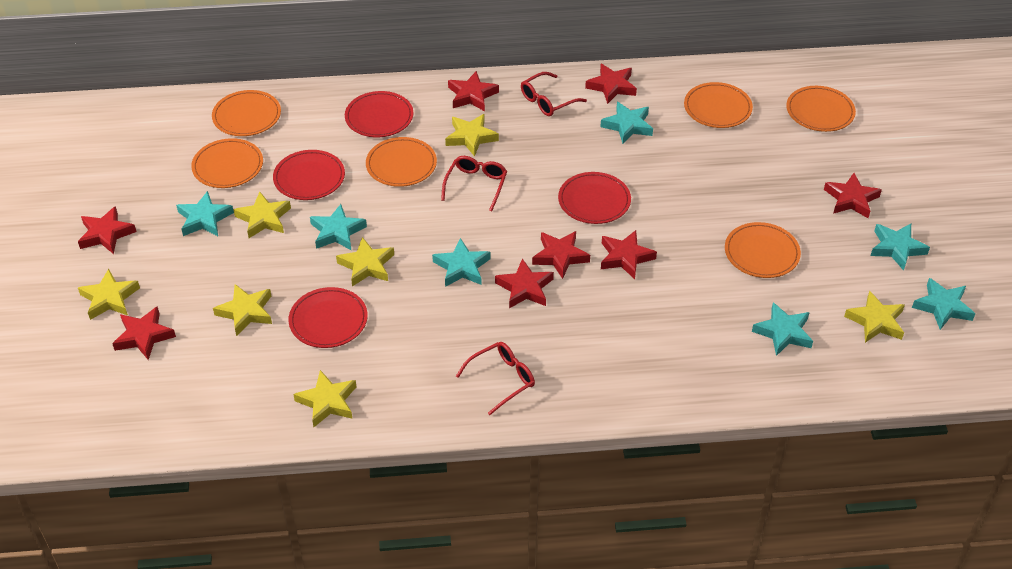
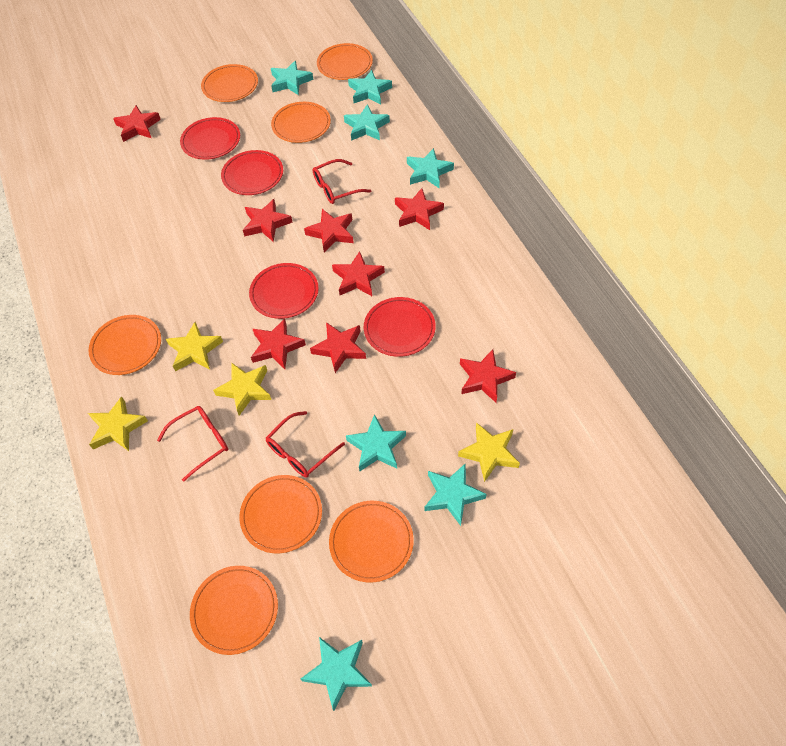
orange plate: 6 -> 7
yellow star: 7 -> 4

